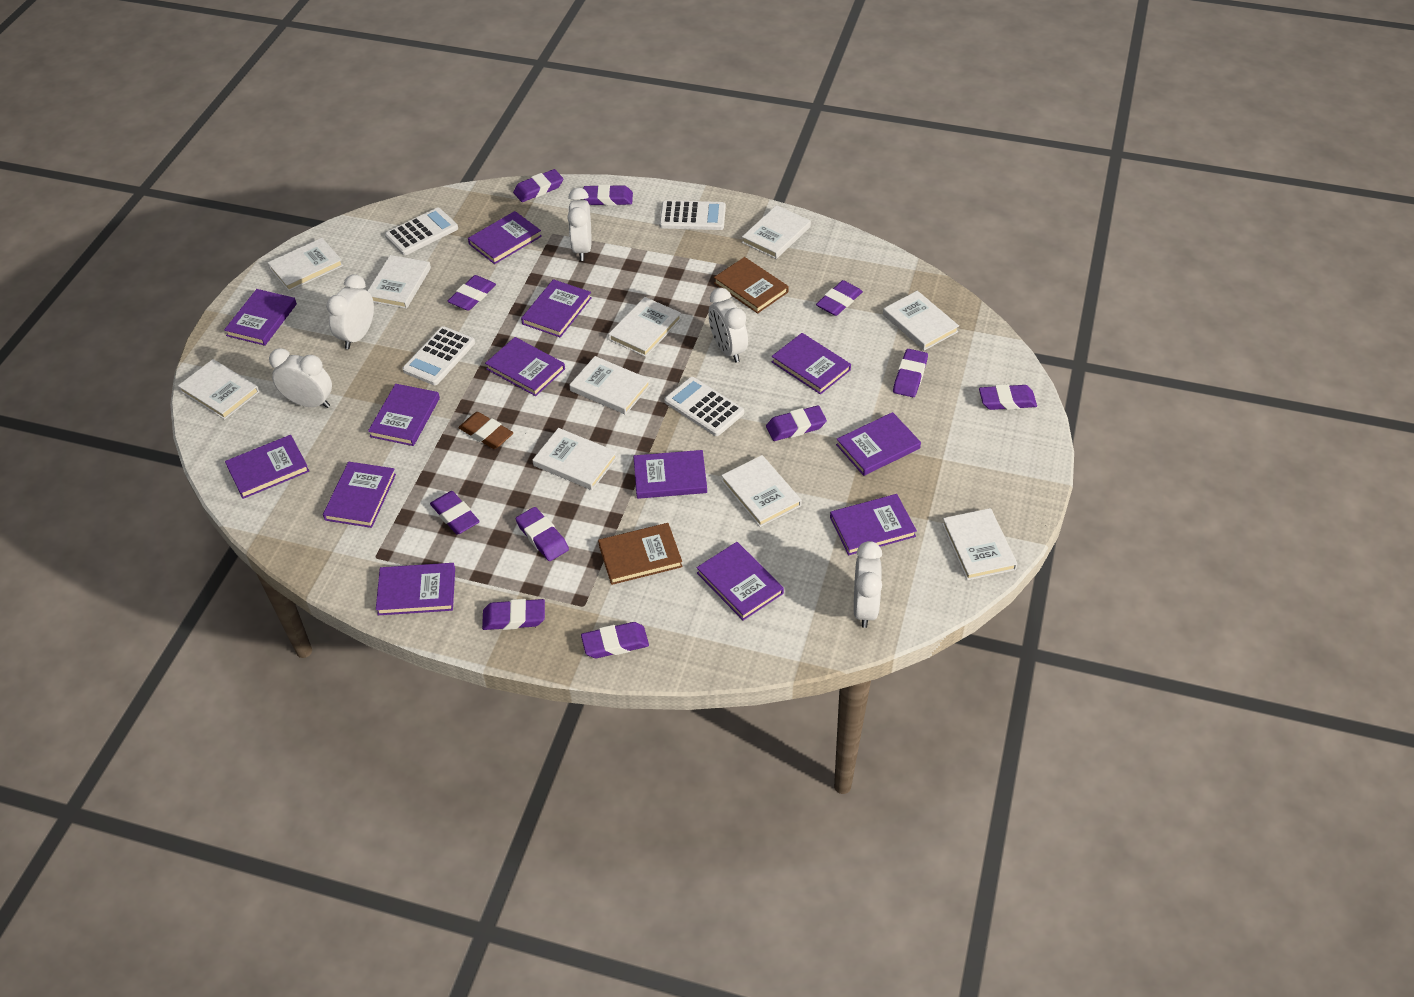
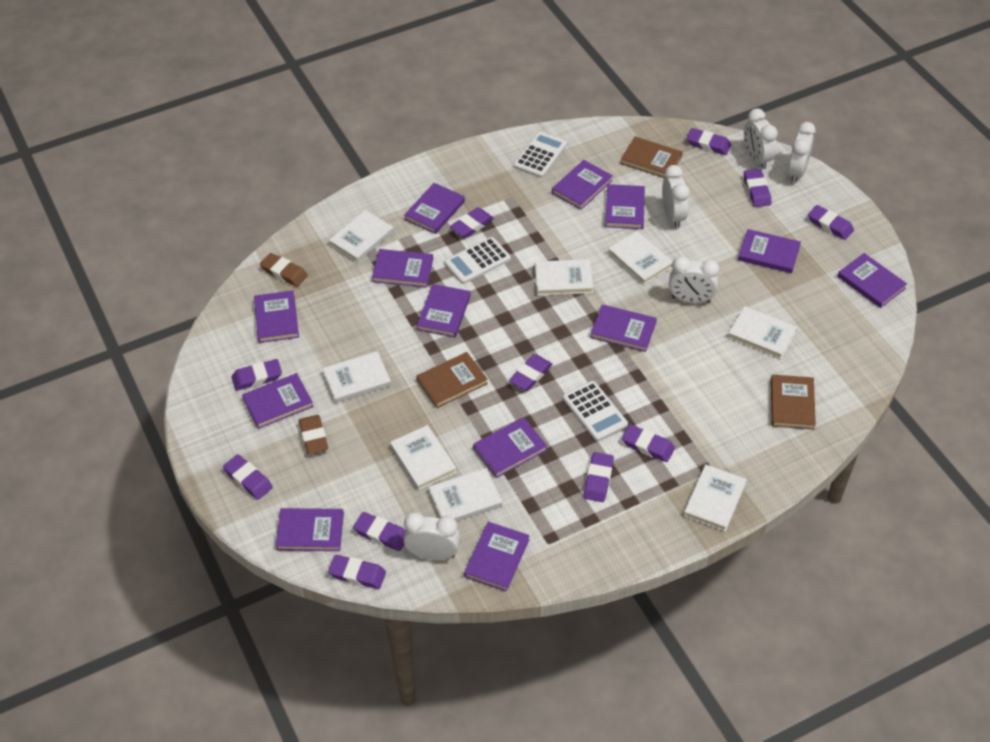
brown book: 2 -> 3
brown eraser: 1 -> 2
white book: 10 -> 8
white calculator: 4 -> 3

